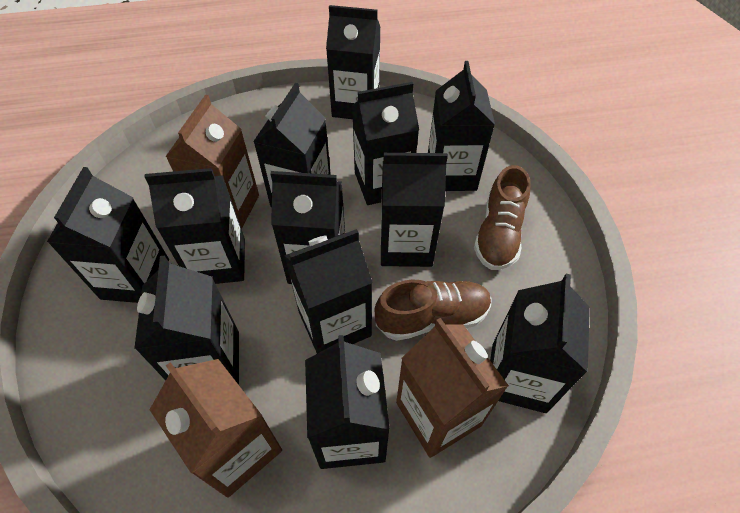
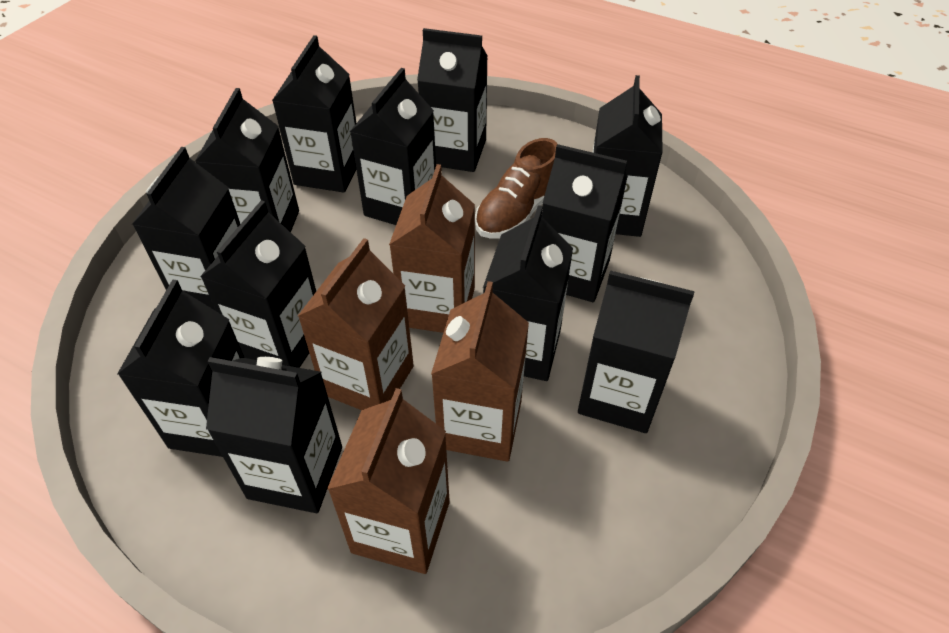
brown carton: 3 -> 4
brown shoe: 2 -> 1

